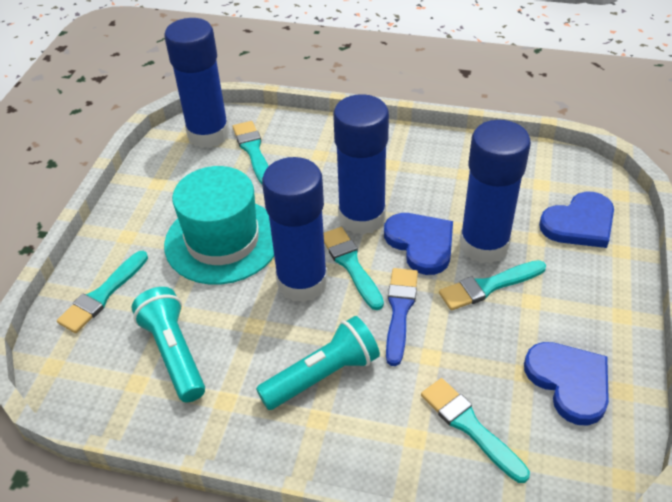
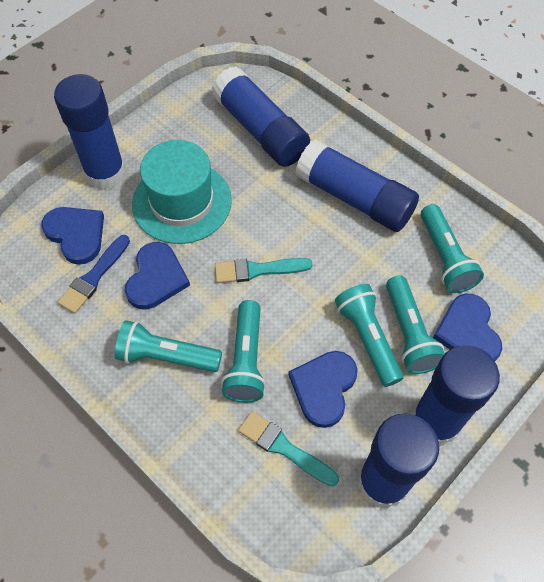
blue glue stick: 4 -> 5
blue heart: 3 -> 4
turquoise brush: 5 -> 2
turquoise flashlight: 2 -> 5

